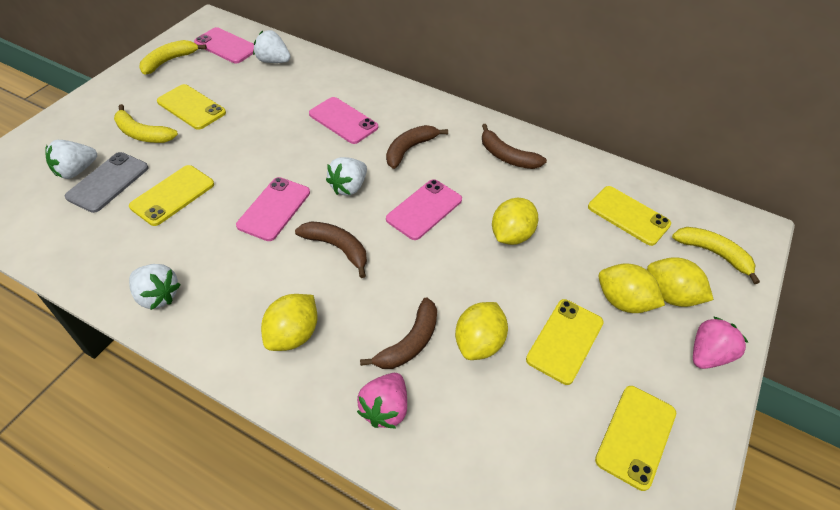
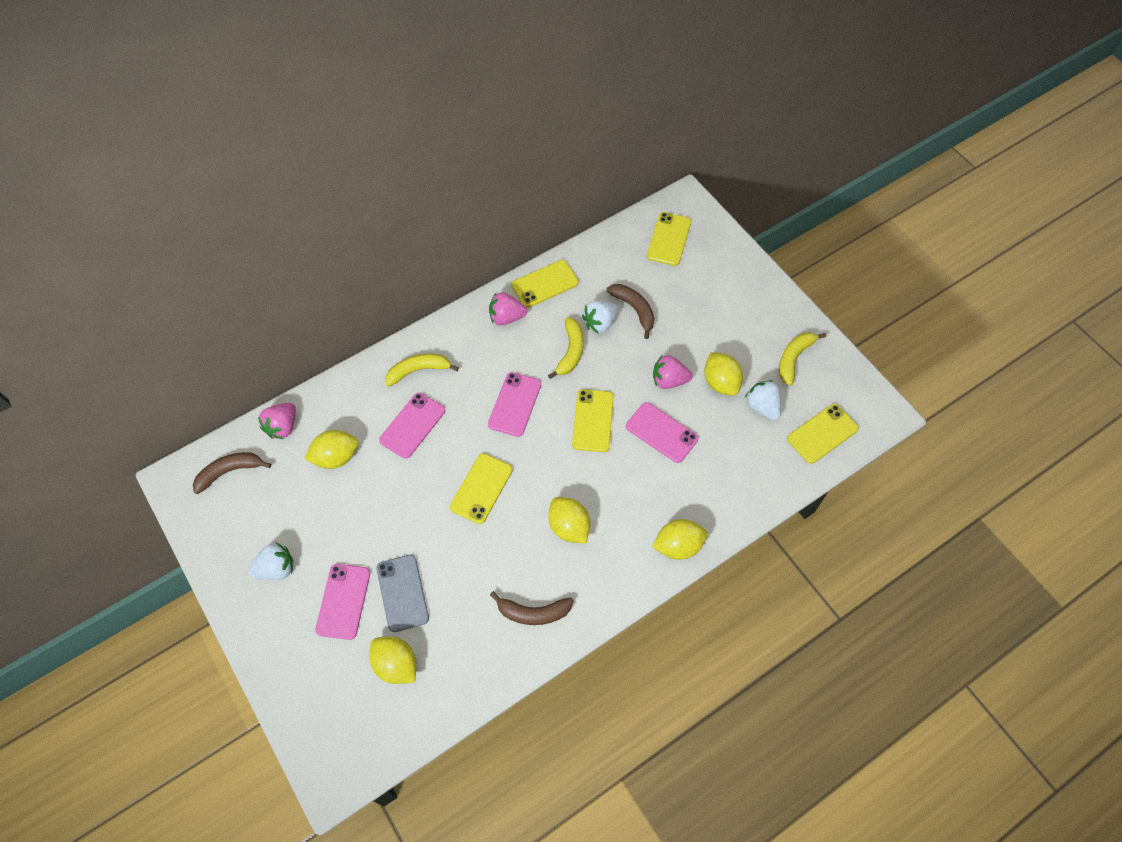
brown banana: 4 -> 3
pink strawberry: 2 -> 3
white strawberry: 4 -> 3

